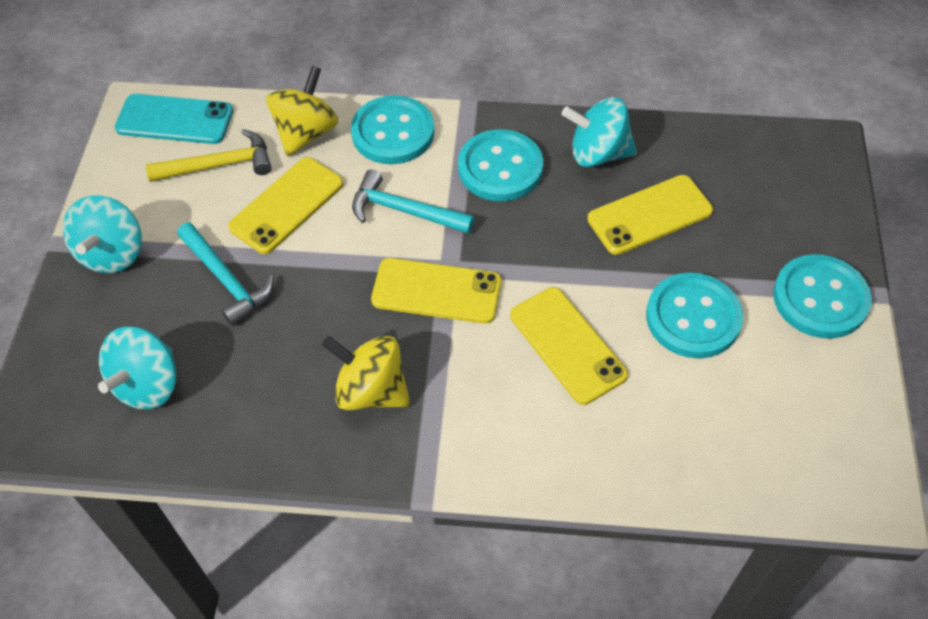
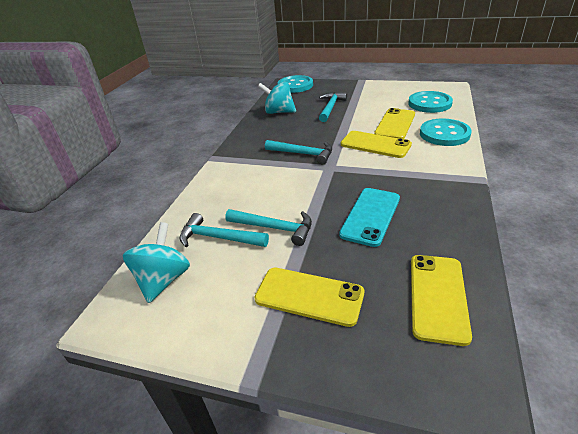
turquoise button: 4 -> 3
turquoise hammer: 2 -> 4
turquoise spinning top: 3 -> 2
yellow hammer: 1 -> 0
yellow spinning top: 2 -> 0

